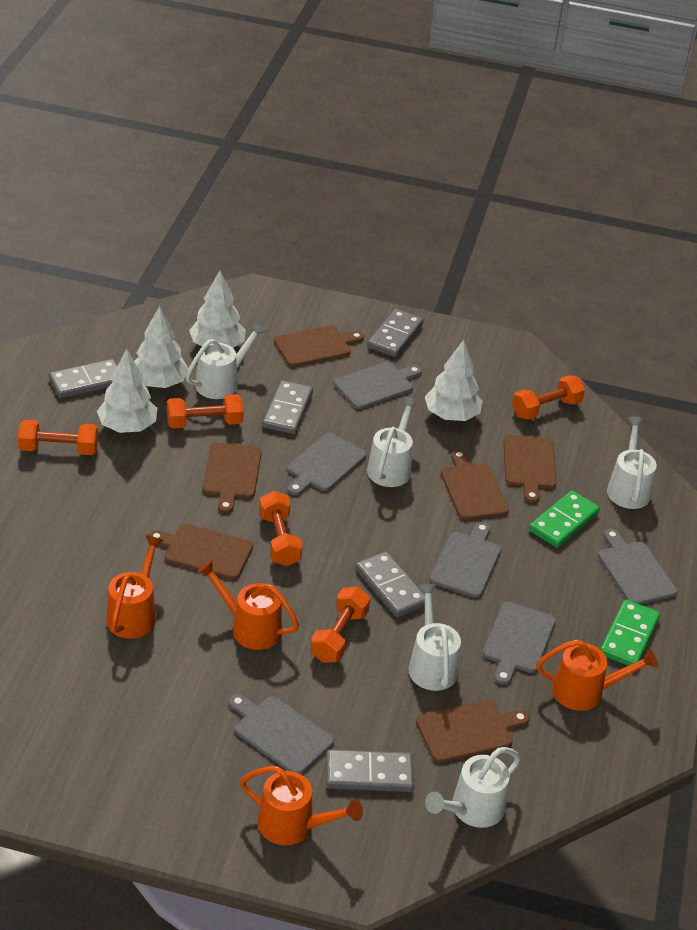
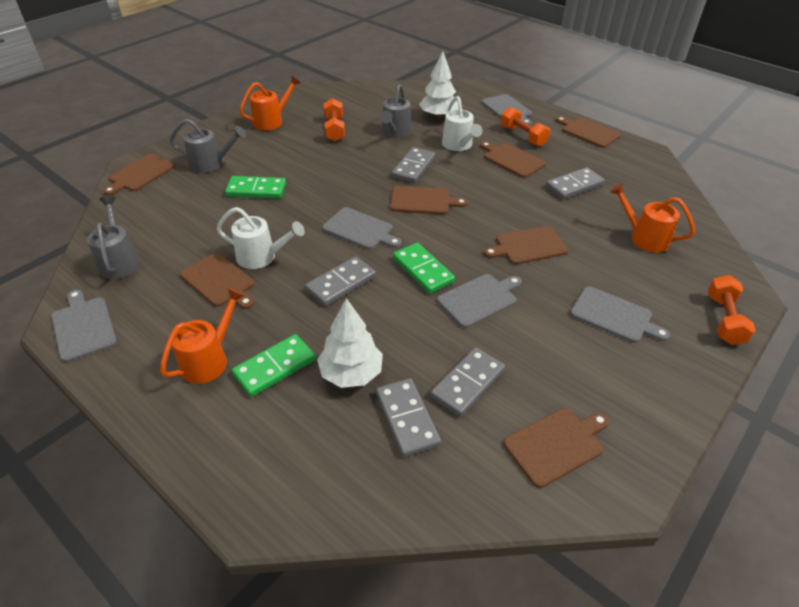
brown cutting board: 6 -> 7
green domino: 2 -> 3
grey cutting board: 6 -> 5
grey watering can: 0 -> 3
orange dumbbell: 5 -> 3
orange watering can: 4 -> 3
white tree: 4 -> 2
white watering can: 5 -> 2

